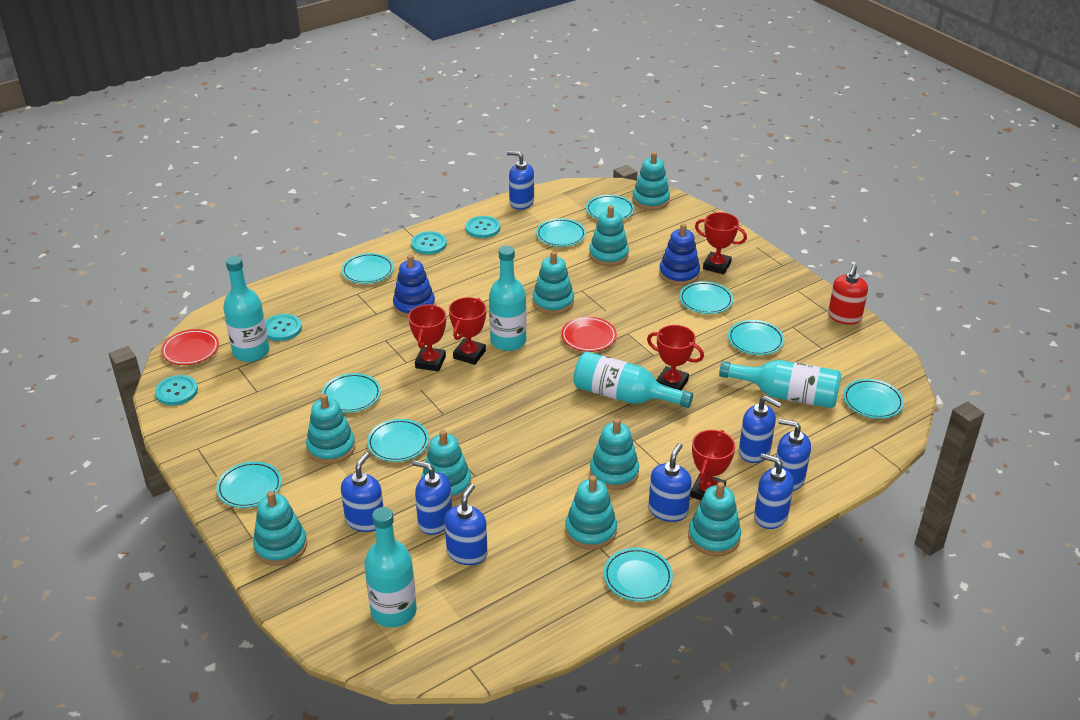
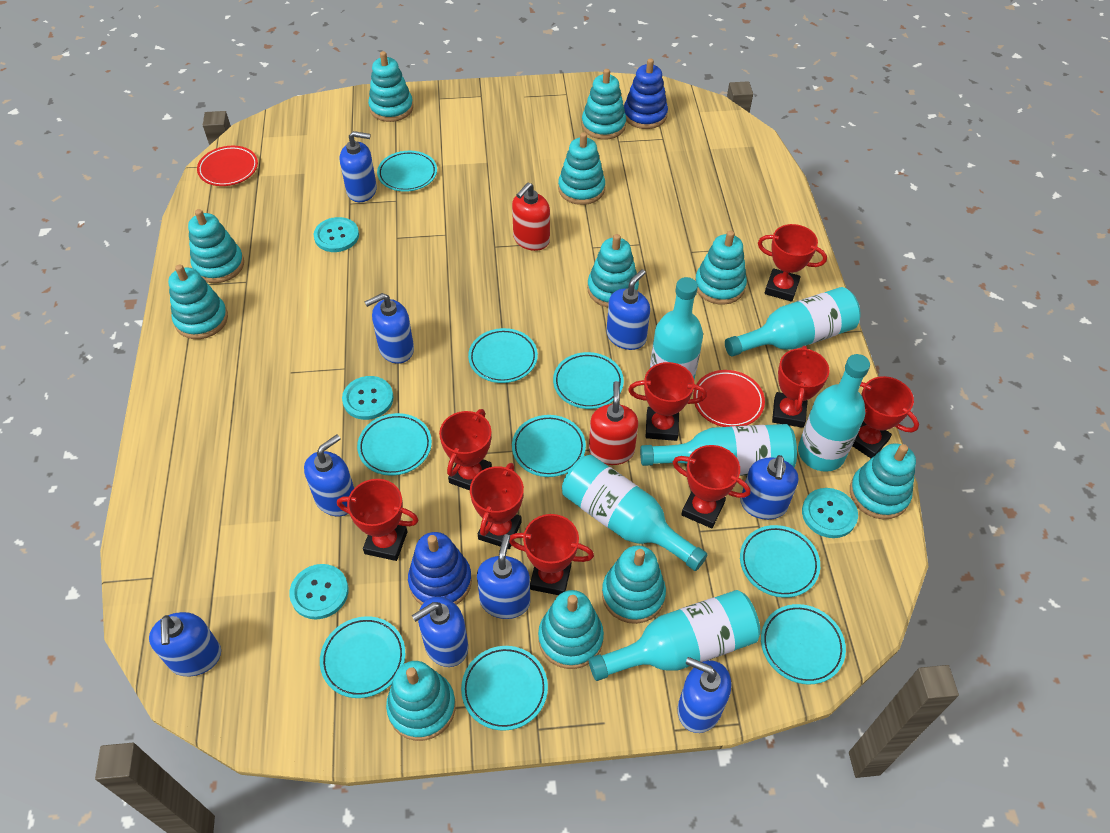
blue soap dispenser: 8 -> 9
red soap dispenser: 1 -> 2
red trophy: 5 -> 9
turquoise bottle: 5 -> 6
turquoise plate: 10 -> 9
turquoise stacking toy: 9 -> 11

